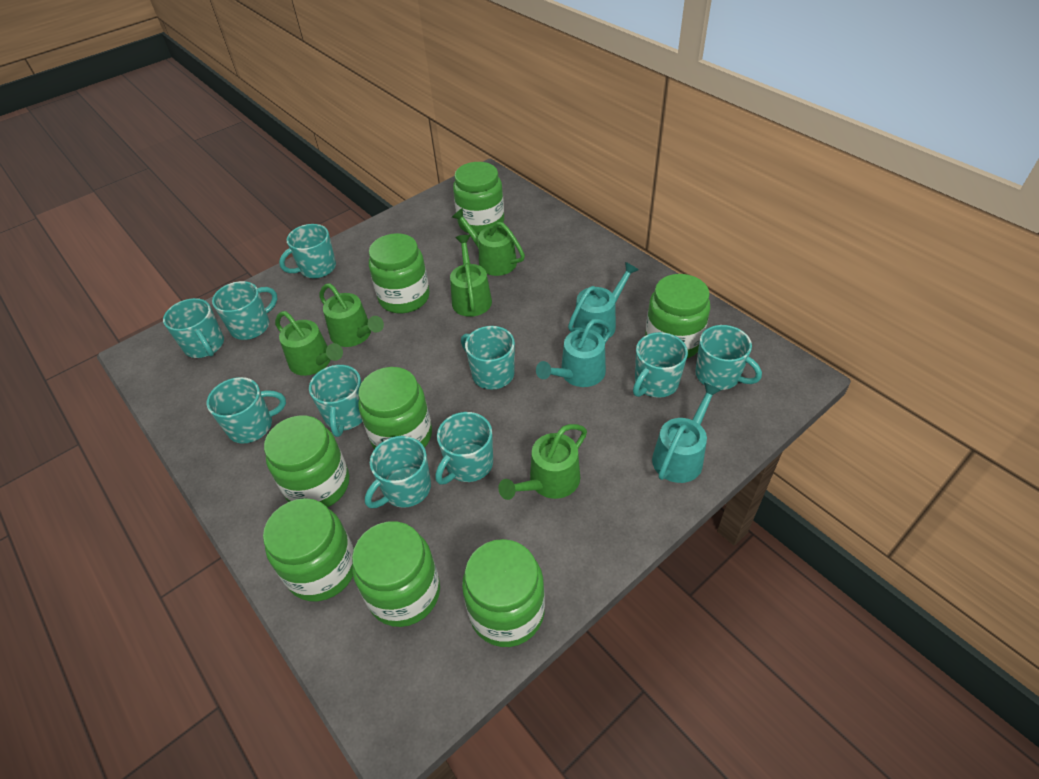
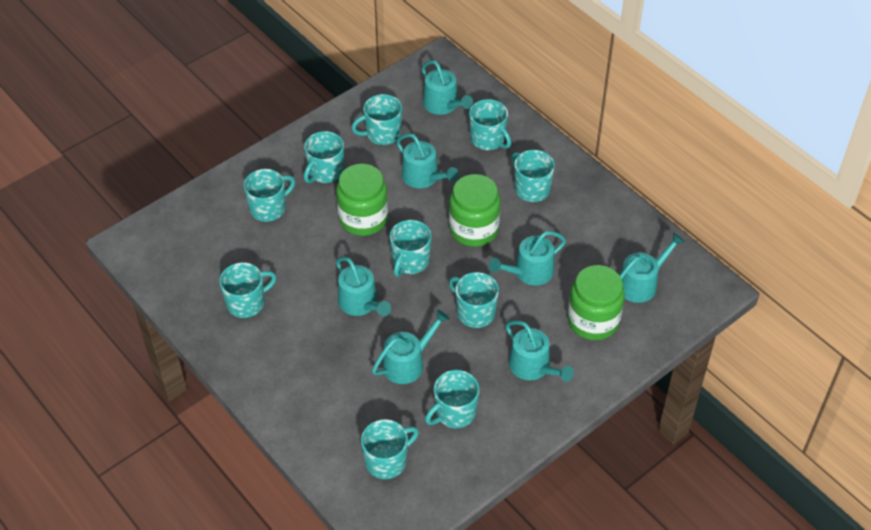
green jar: 8 -> 3
green watering can: 5 -> 0
turquoise watering can: 3 -> 7

